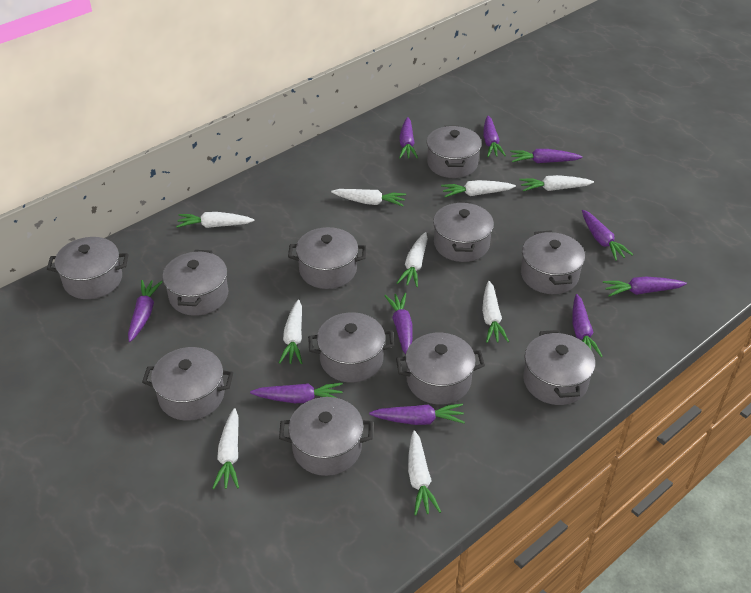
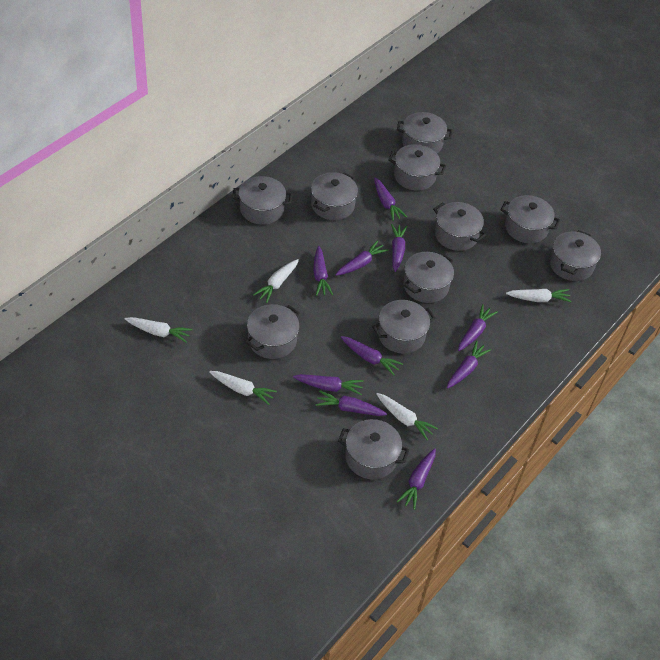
white carrot: 9 -> 5

